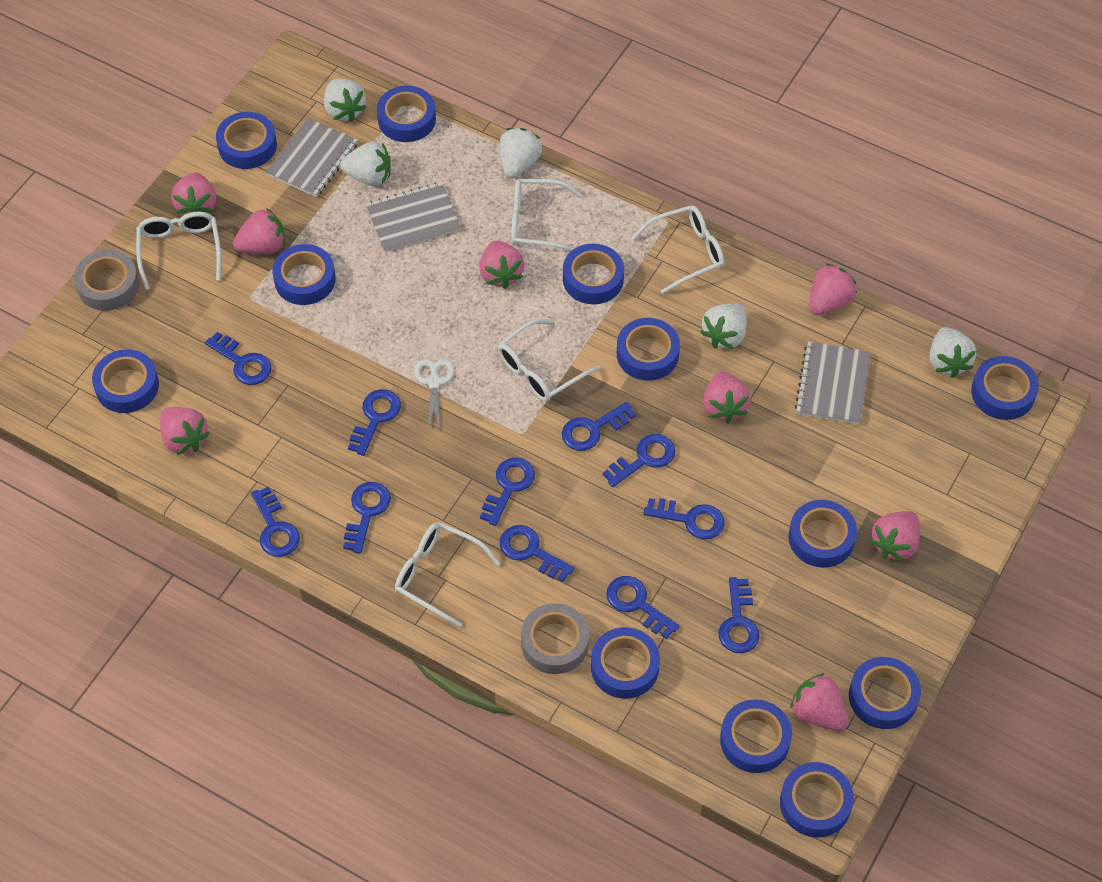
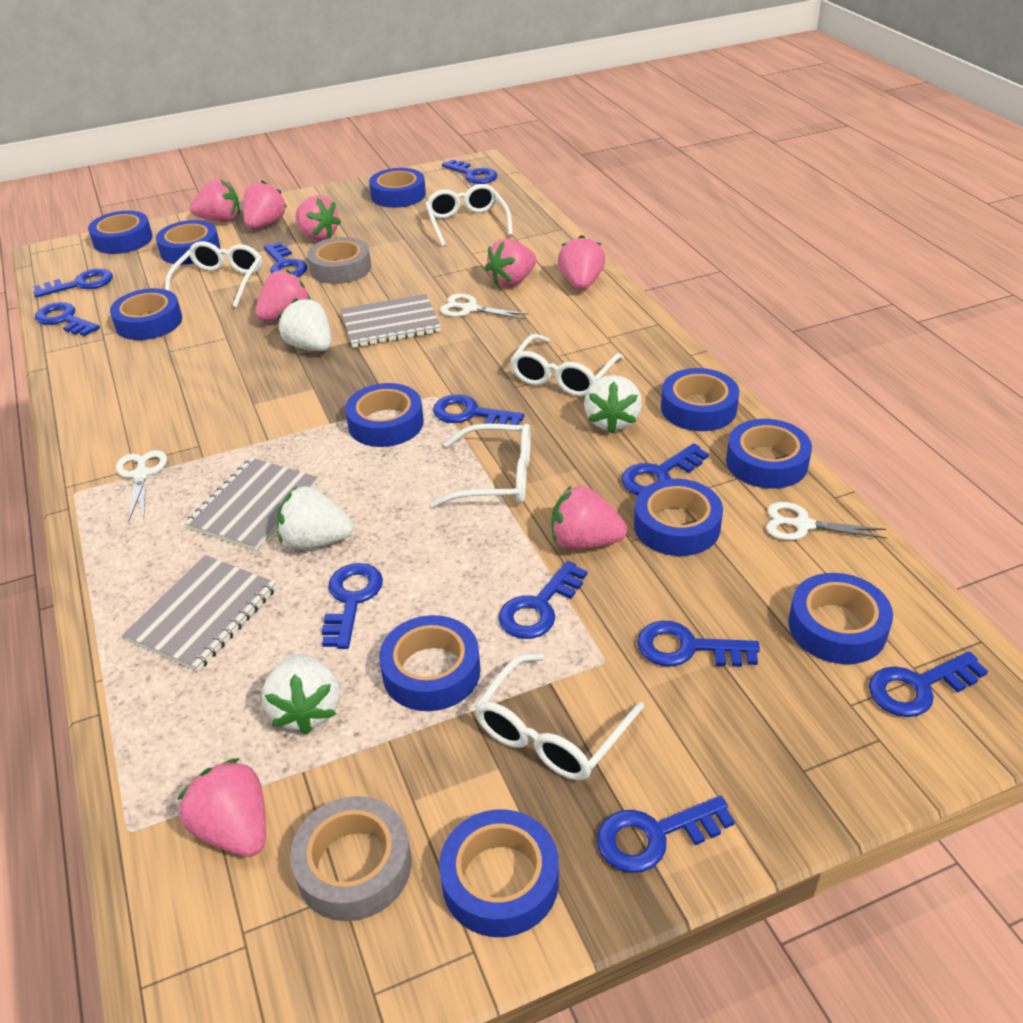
blue tape: 12 -> 11
white scissors: 1 -> 3
white strawberry: 5 -> 4

